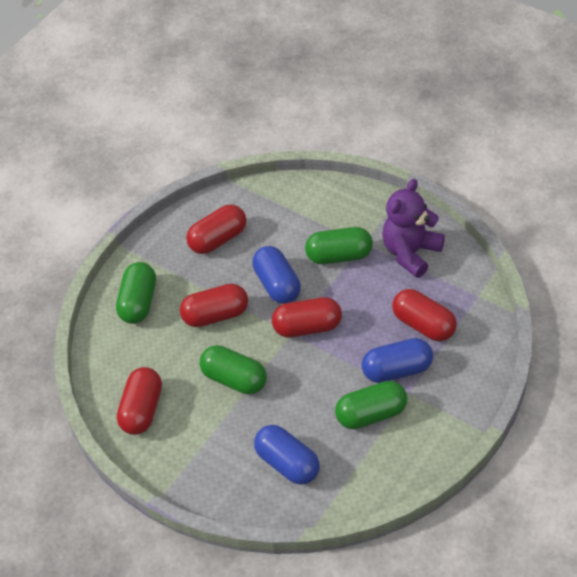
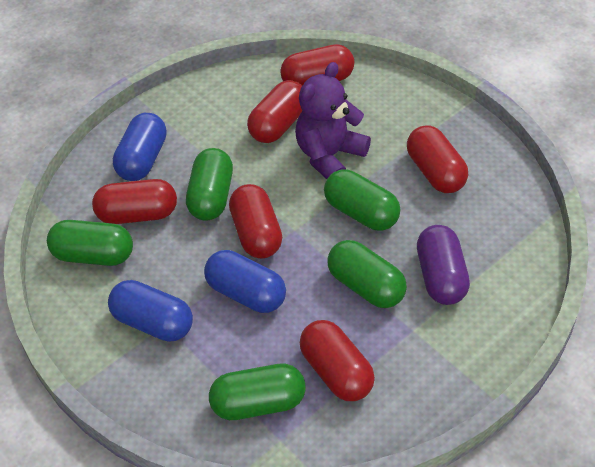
green capsule: 4 -> 5
purple capsule: 0 -> 1
red capsule: 5 -> 6

